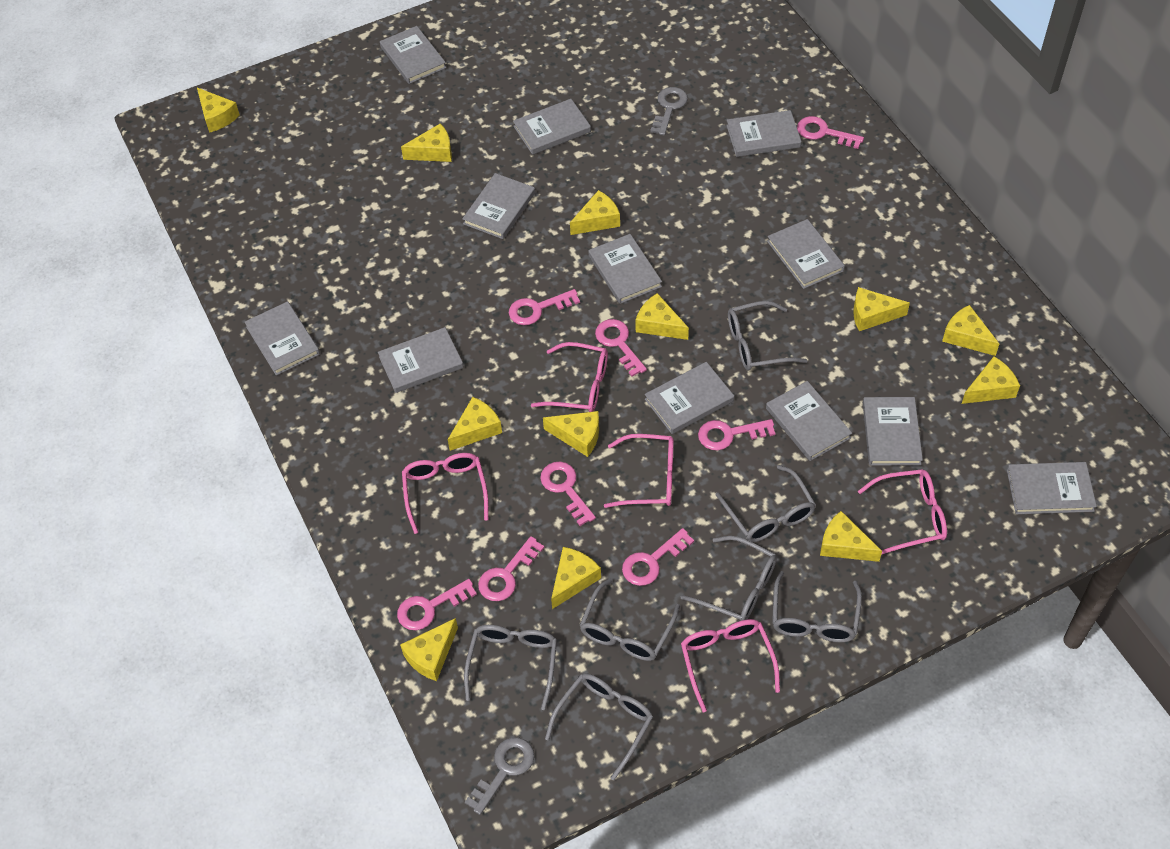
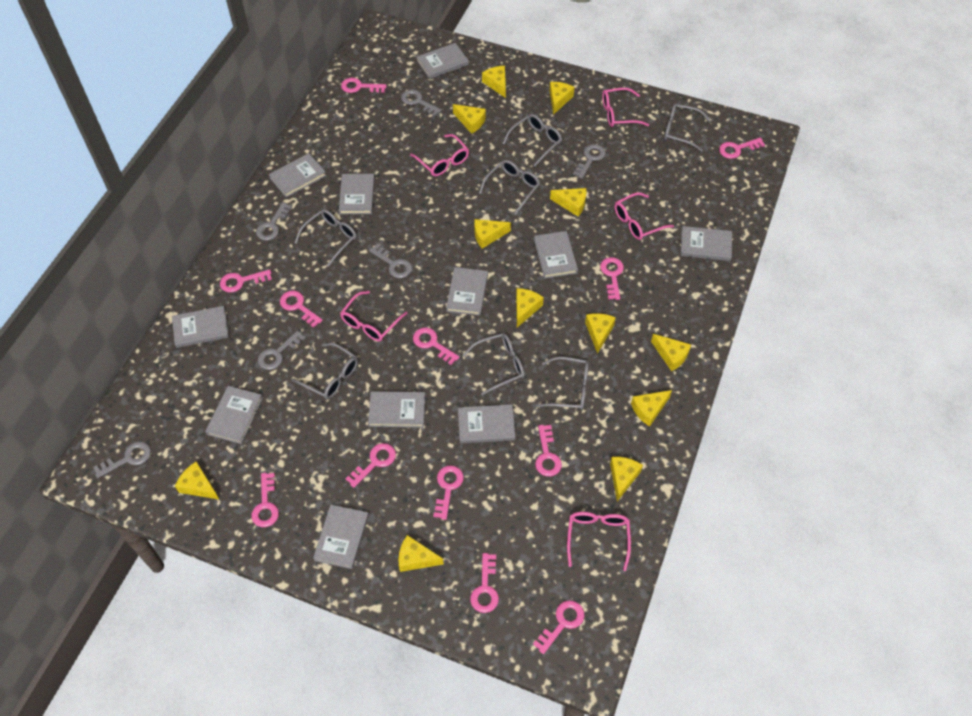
grey book: 12 -> 11
grey key: 2 -> 6
pink key: 8 -> 12

